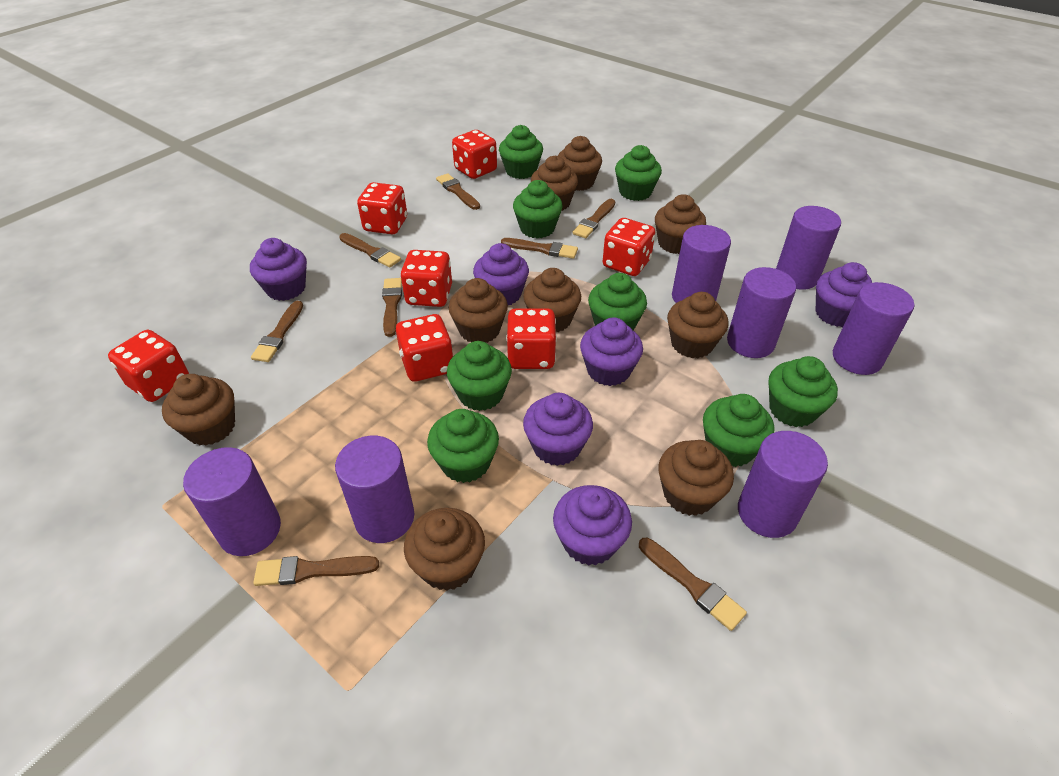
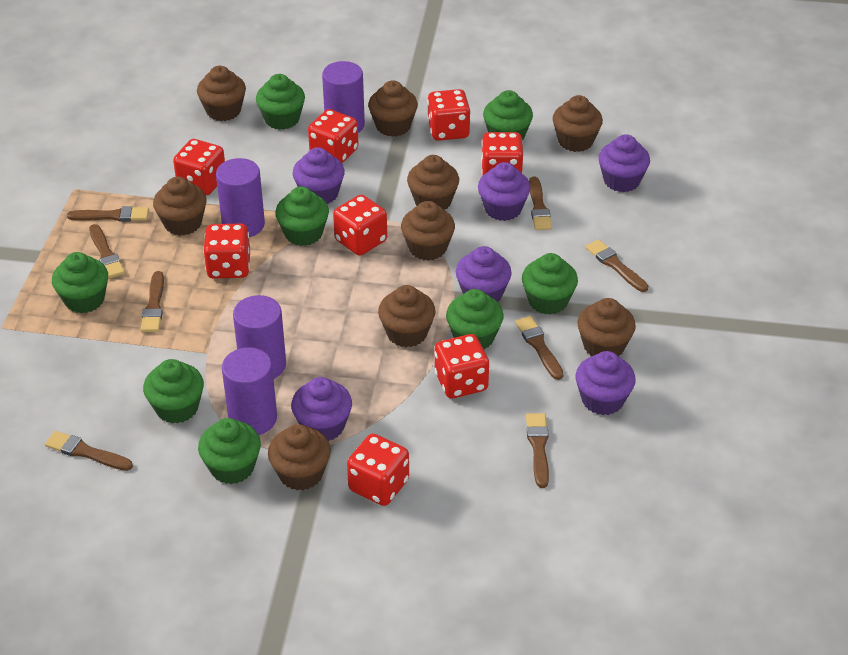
purple cylinder: 7 -> 4
red dice: 7 -> 8

